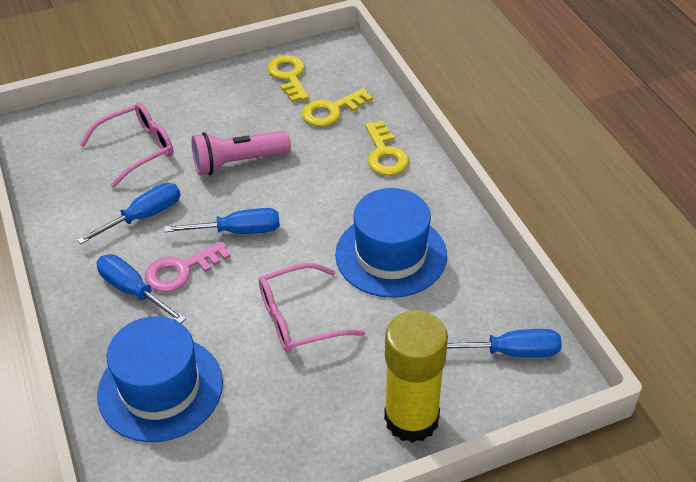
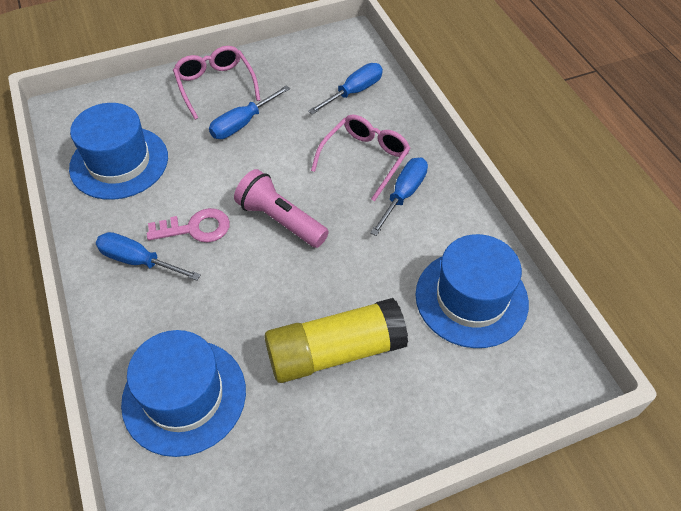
blue hat: 2 -> 3
yellow key: 3 -> 0

